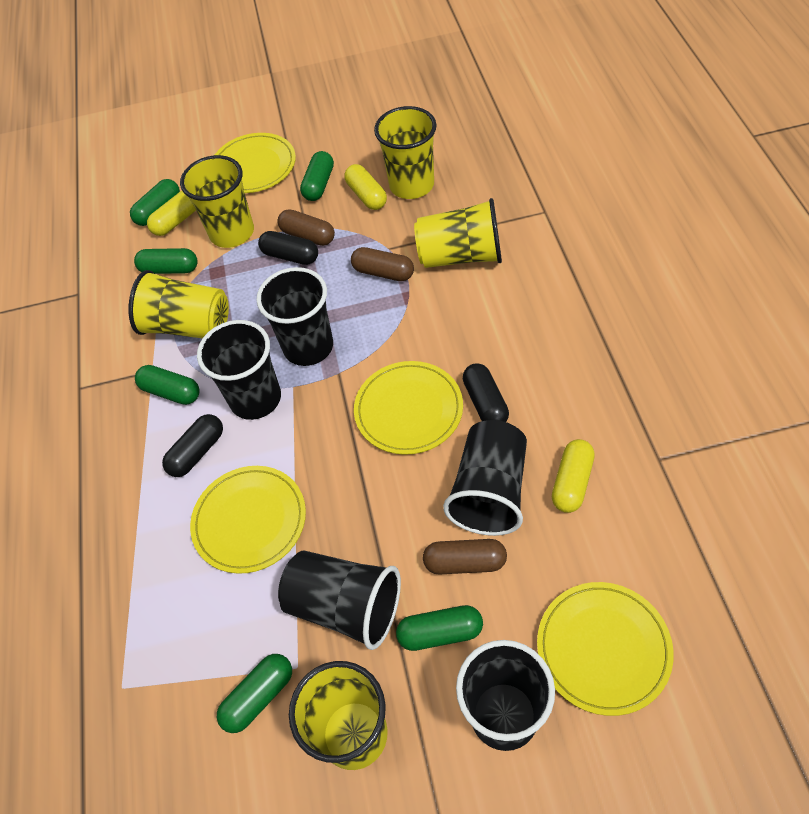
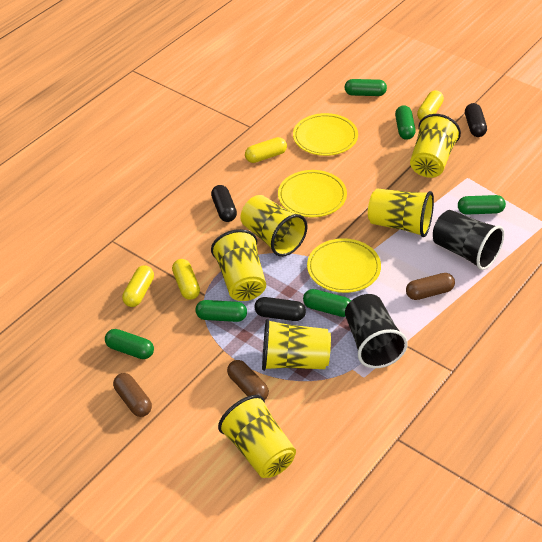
black cup: 5 -> 2
yellow capsule: 3 -> 4
yellow cup: 5 -> 6
yellow plate: 4 -> 3

